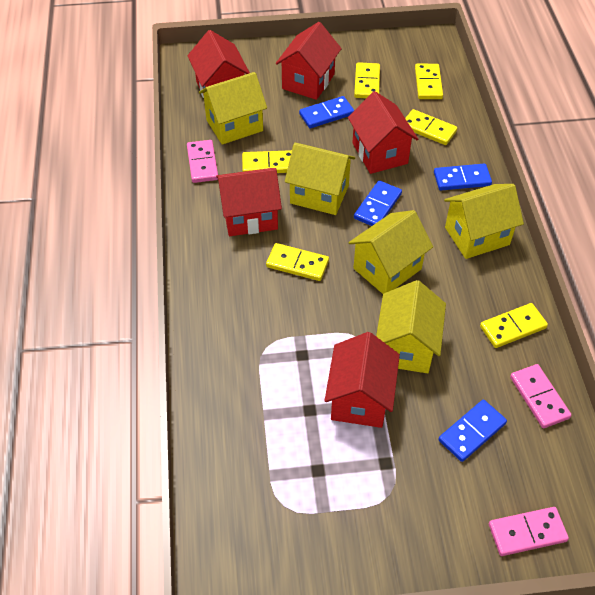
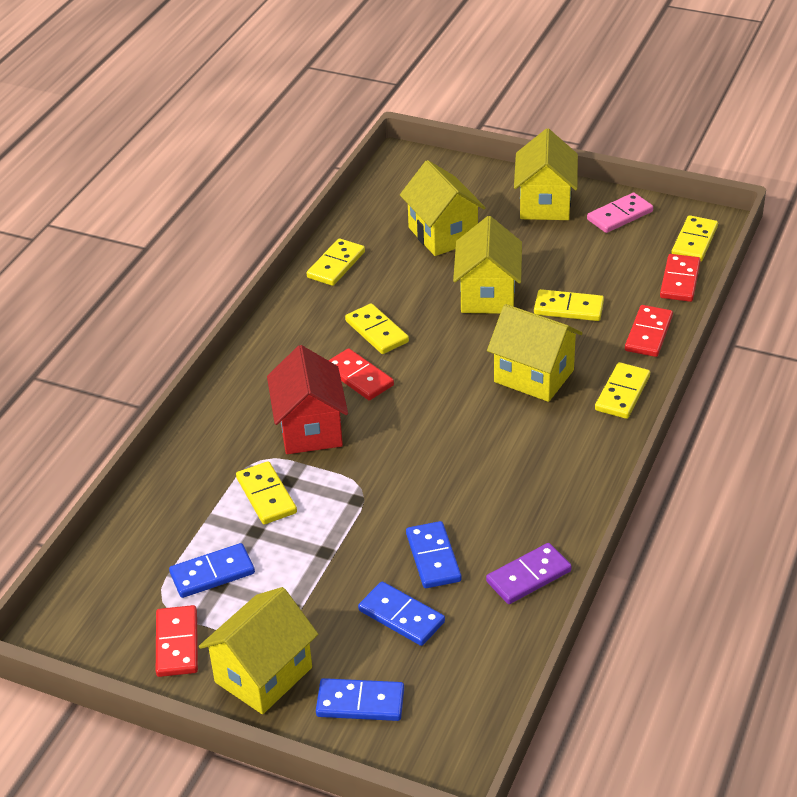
pink domino: 3 -> 1
purple domino: 0 -> 1
red domino: 0 -> 4
red house: 5 -> 1

